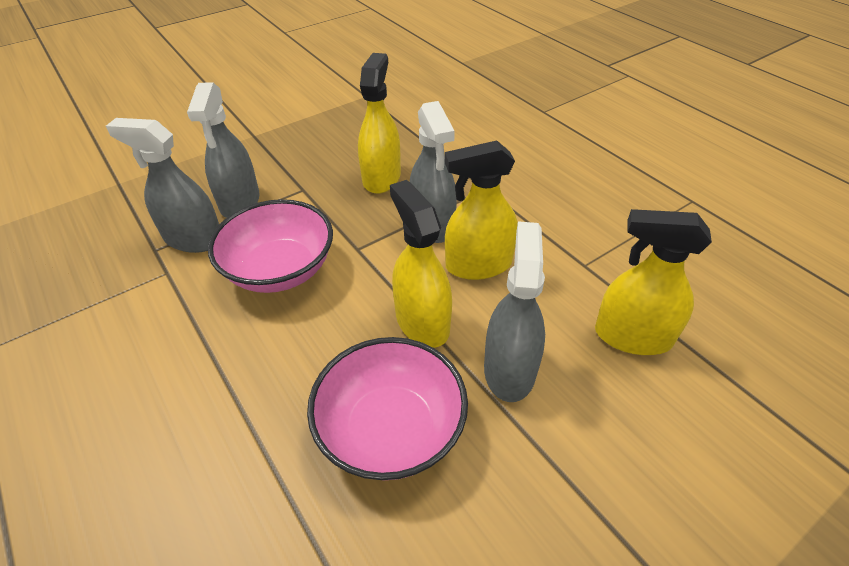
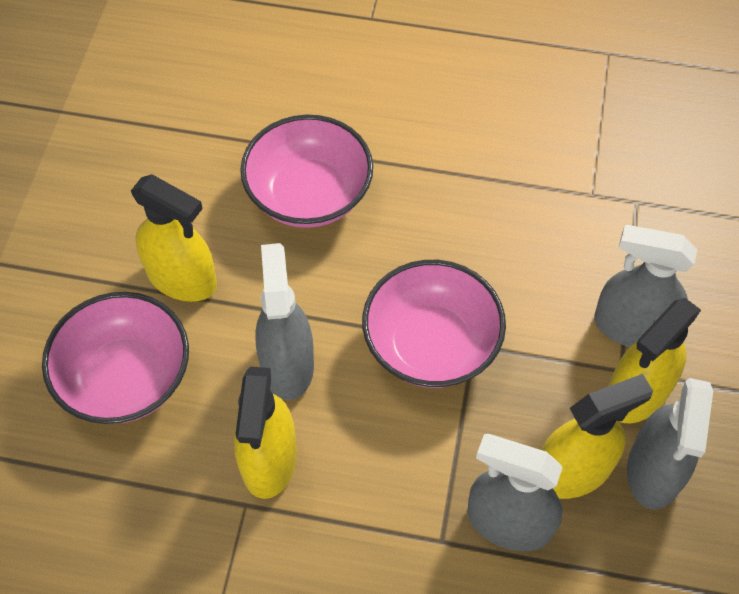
pink bowl: 2 -> 3

